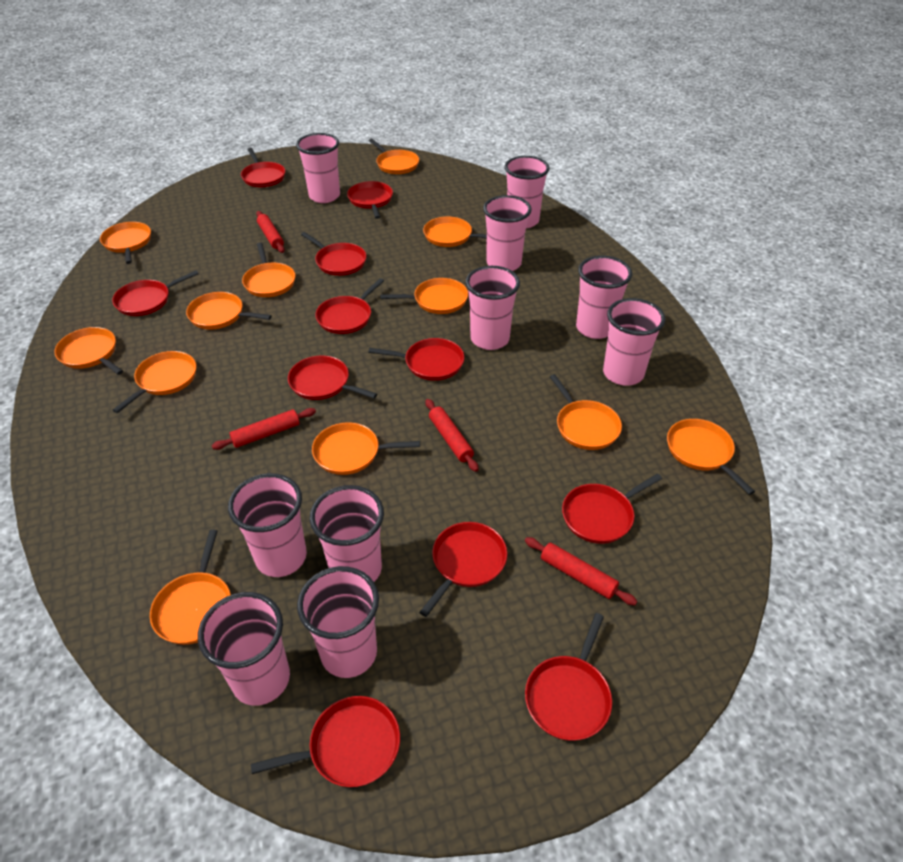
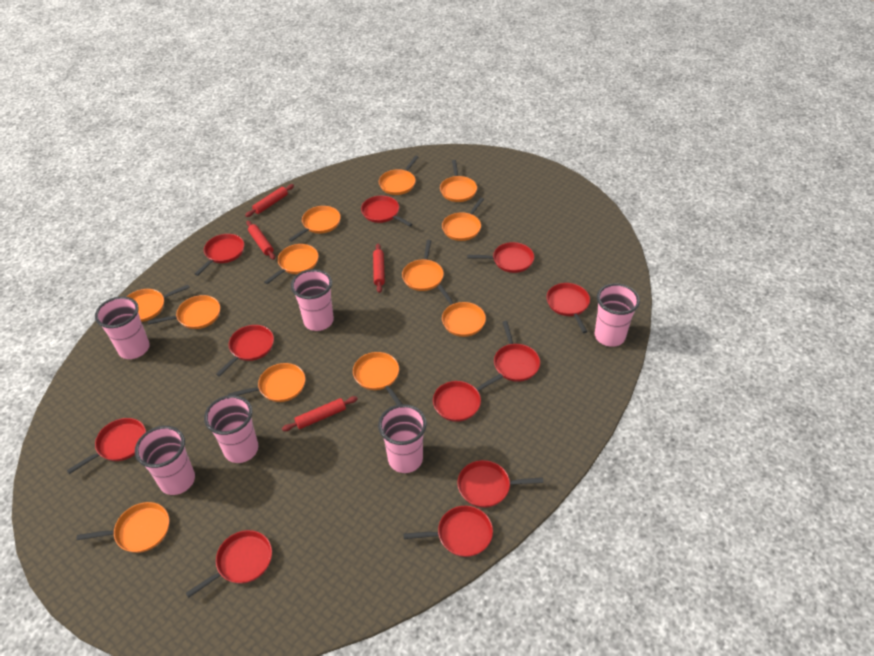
pink cup: 10 -> 6

